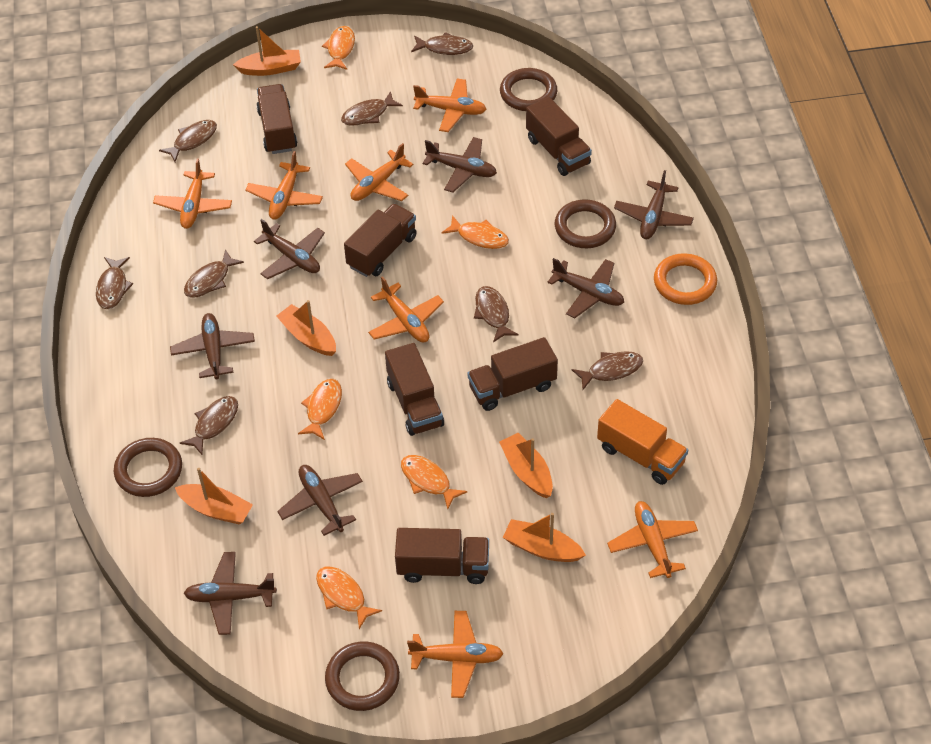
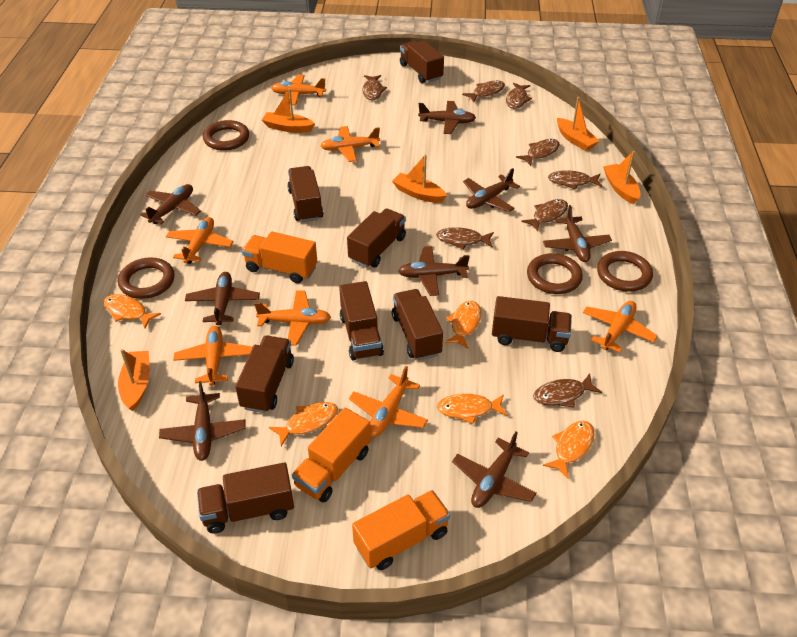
brown plane: 7 -> 8
brown truck: 6 -> 8
orange ring: 1 -> 0
orange truck: 1 -> 3

